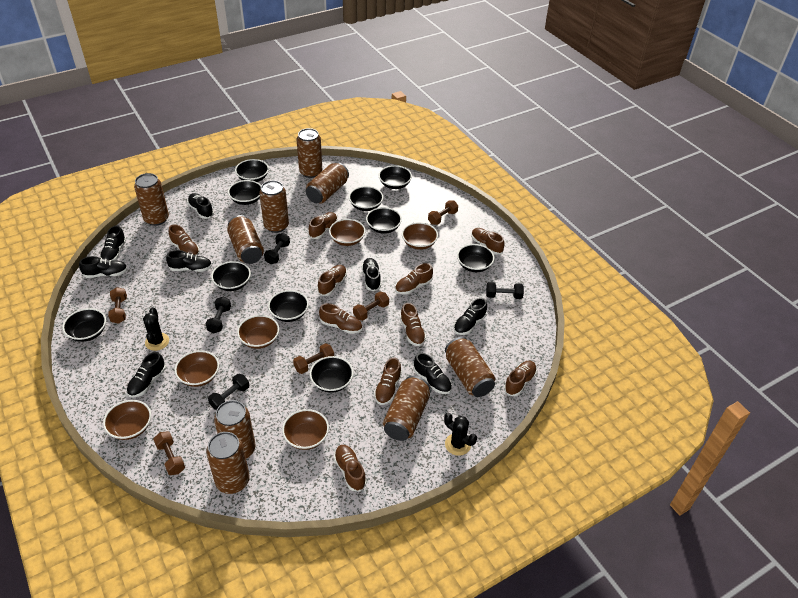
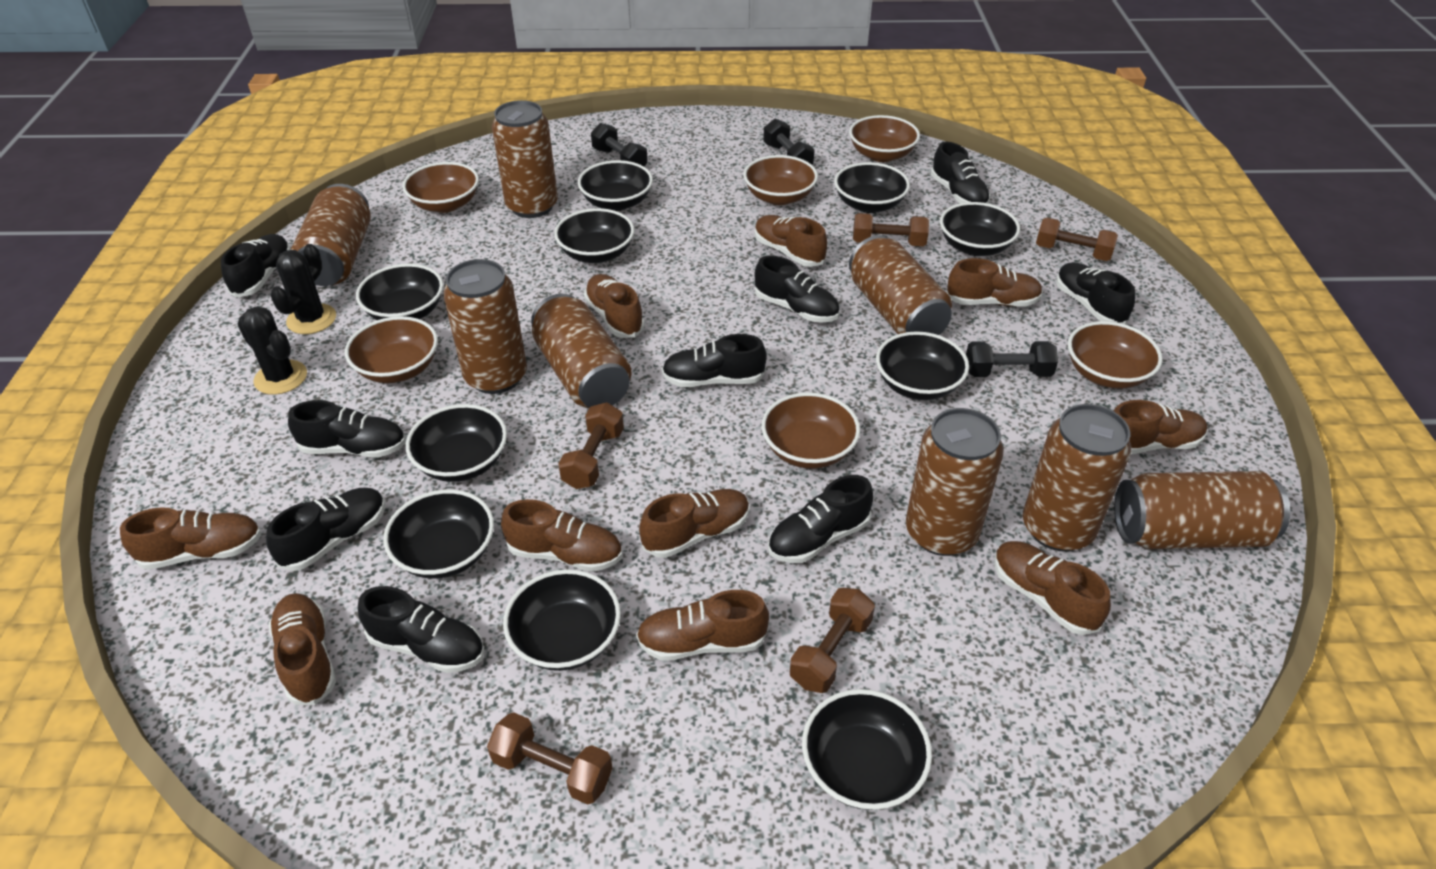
black dumbbell: 4 -> 3
black shoe: 8 -> 9
brown can: 9 -> 8

